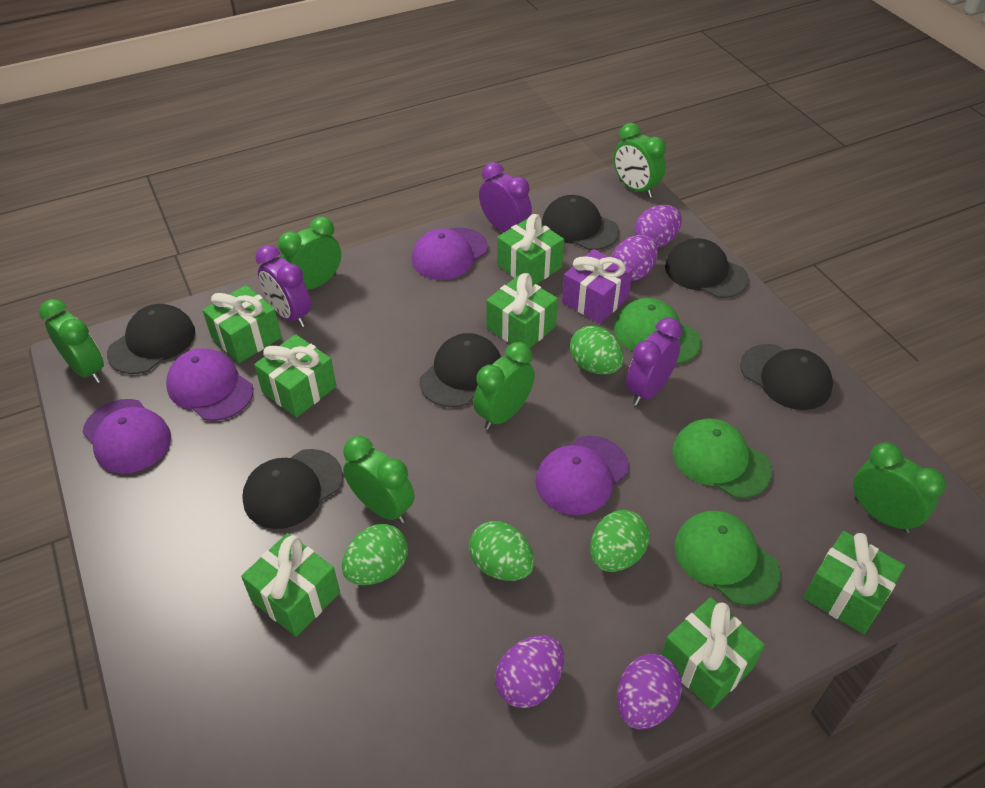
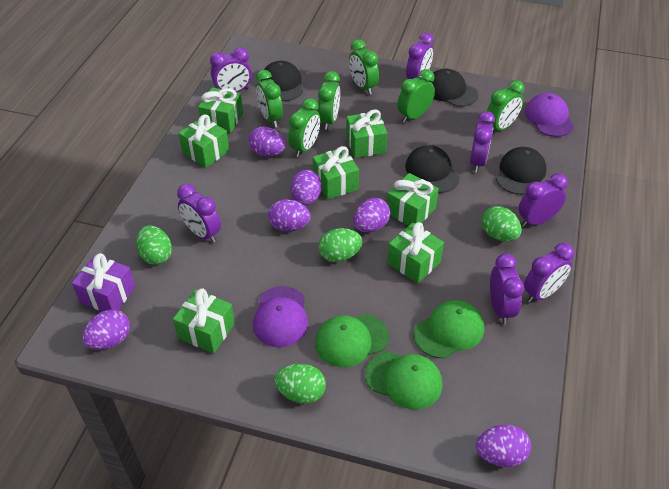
black cap: 6 -> 4
purple cap: 4 -> 2
purple clock: 3 -> 7
purple egg: 4 -> 6

